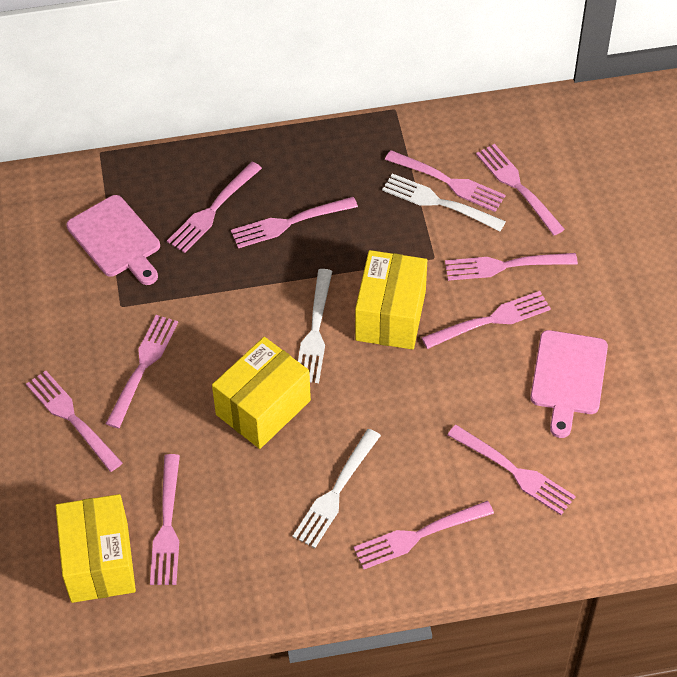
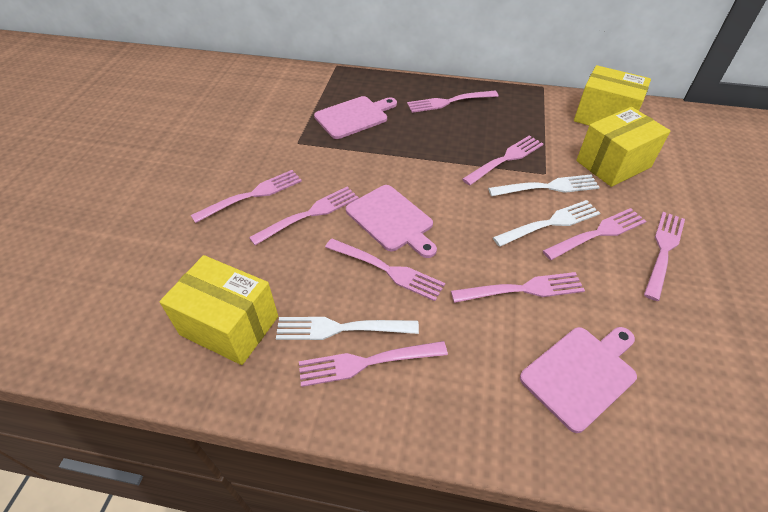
pink cutting board: 2 -> 3
pink fork: 11 -> 9

